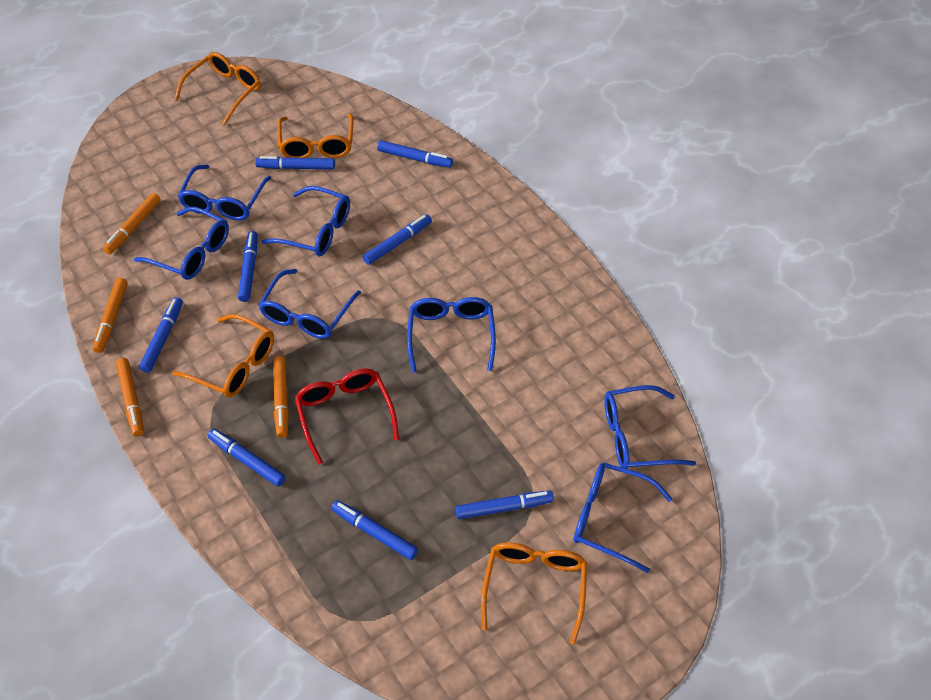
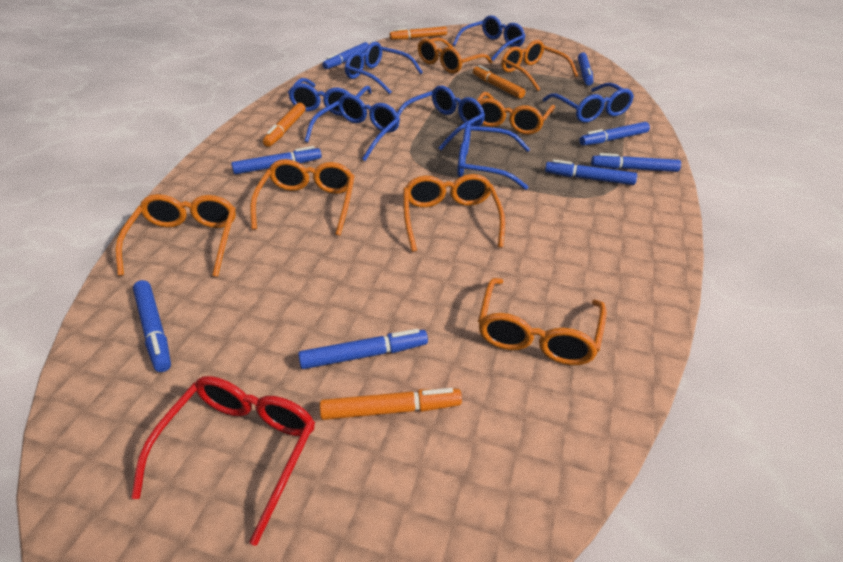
orange glasses: 4 -> 7

